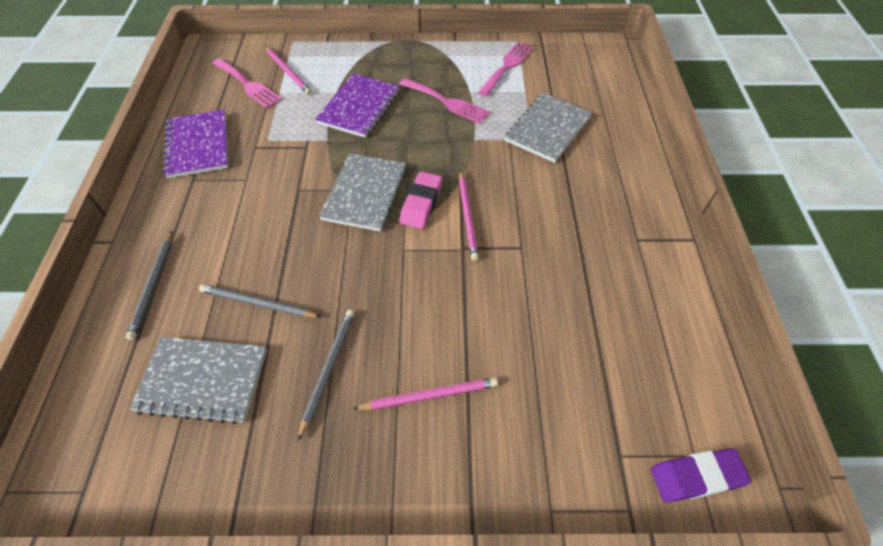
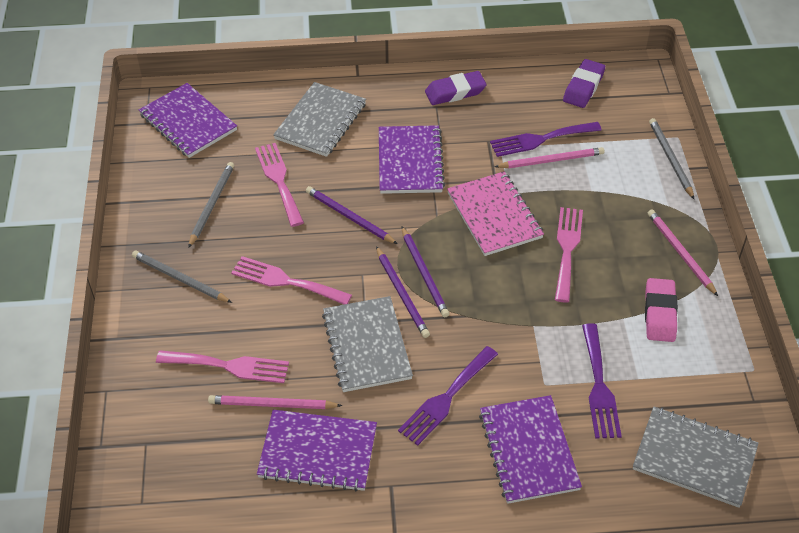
pink fork: 3 -> 4
pink notebook: 0 -> 1
purple eraser: 1 -> 2
purple fork: 0 -> 3
purple notebook: 2 -> 4
purple pencil: 0 -> 3

